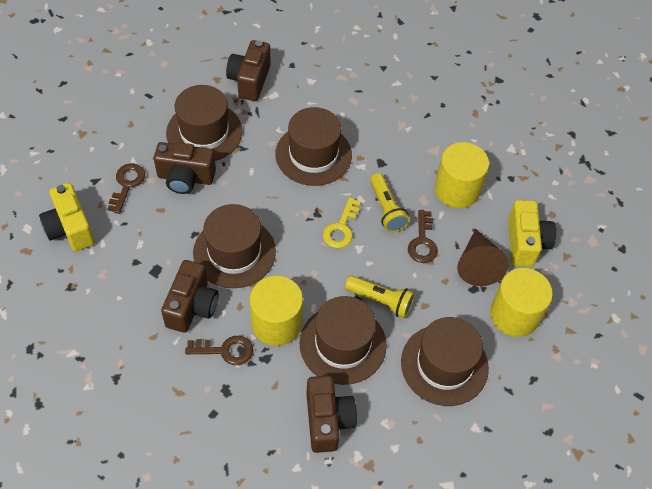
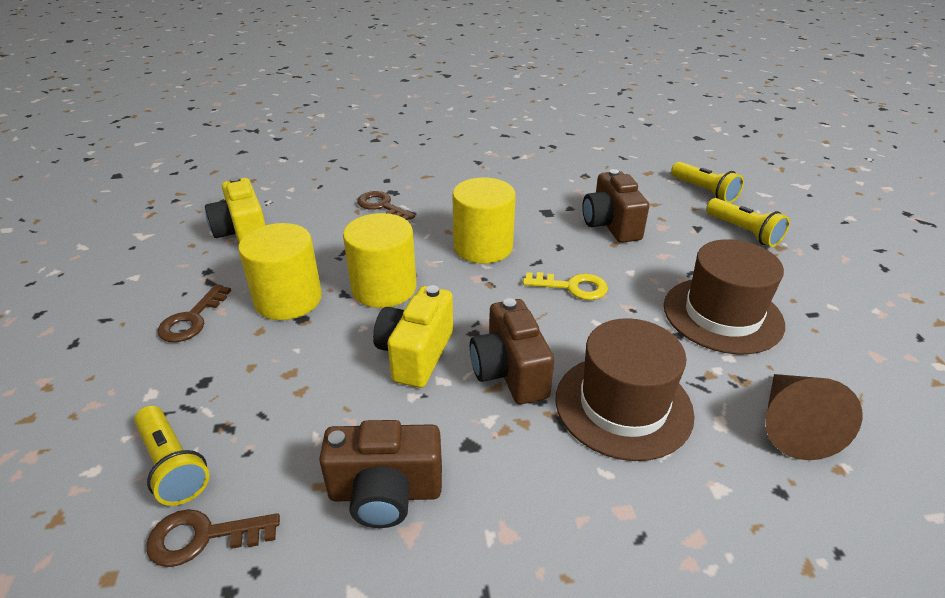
brown camera: 4 -> 3
brown hat: 5 -> 2
yellow flashlight: 2 -> 3

